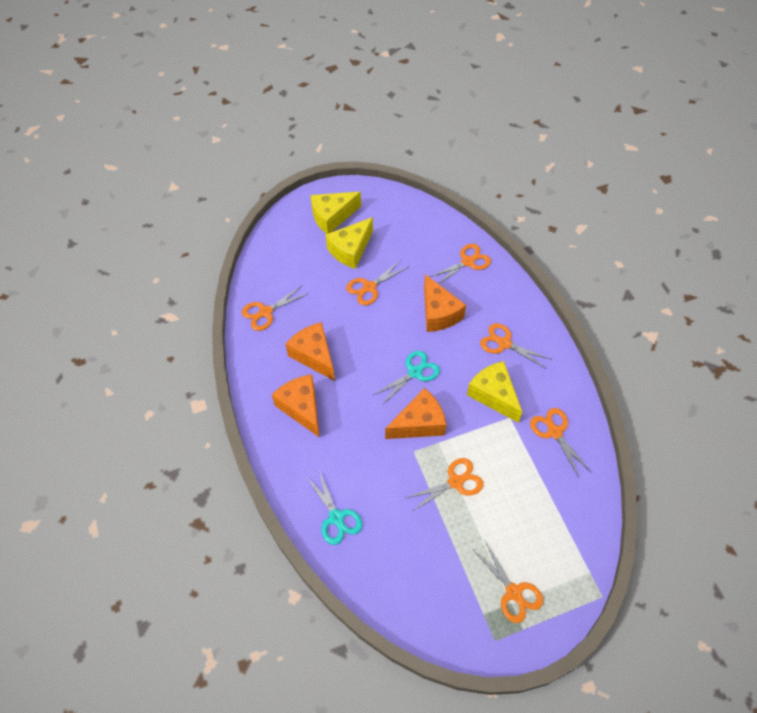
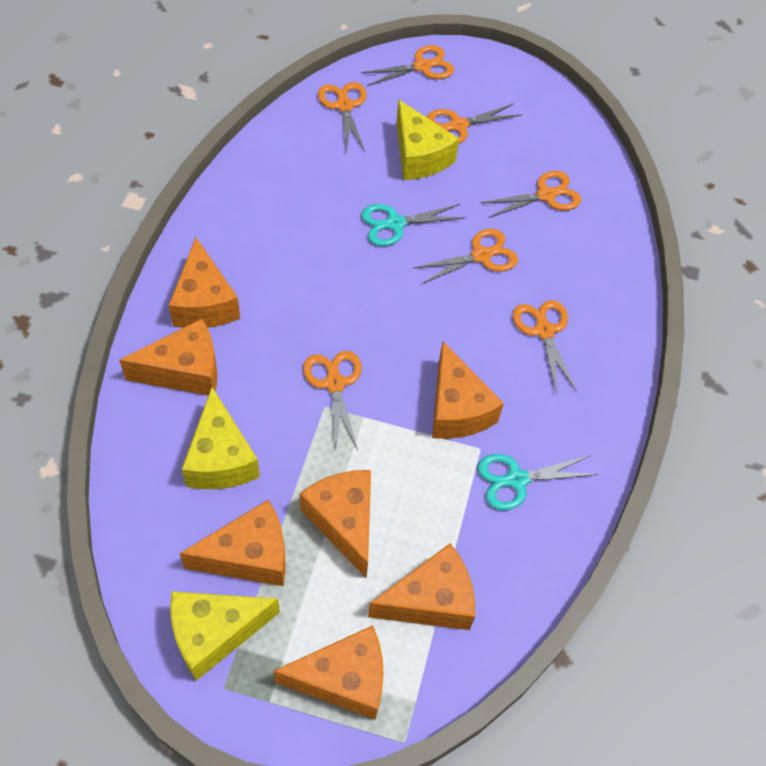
orange cheese: 4 -> 7

